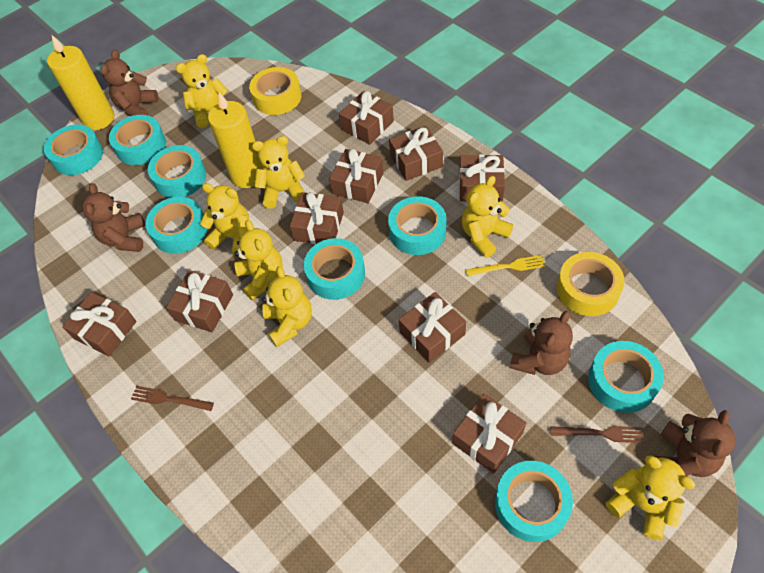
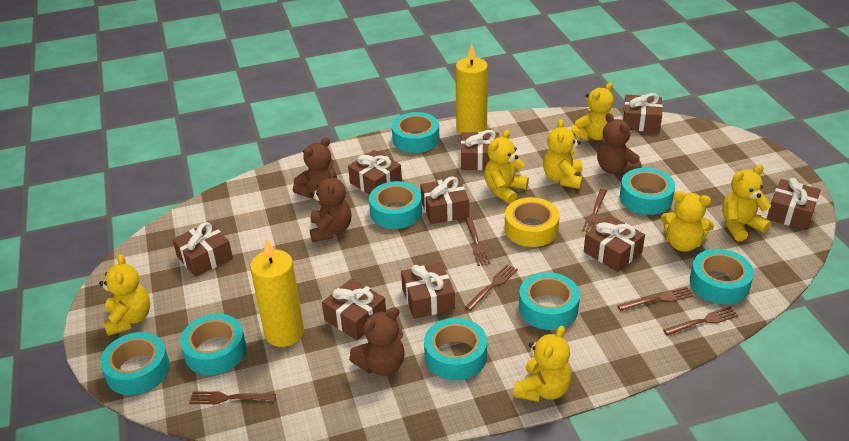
brown fork: 2 -> 6
yellow fork: 1 -> 0
yellow tape: 2 -> 1

